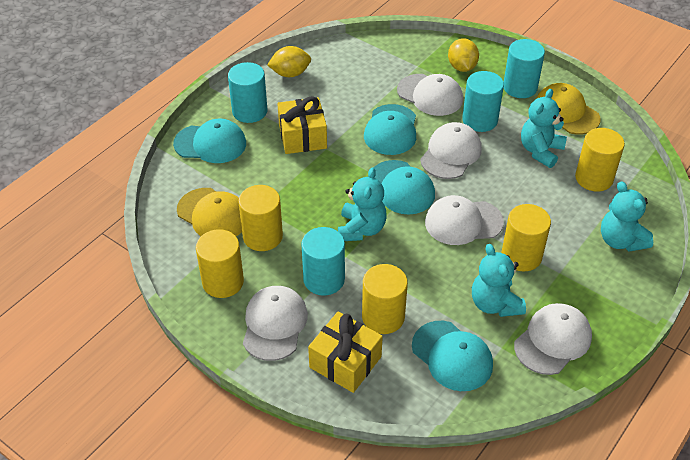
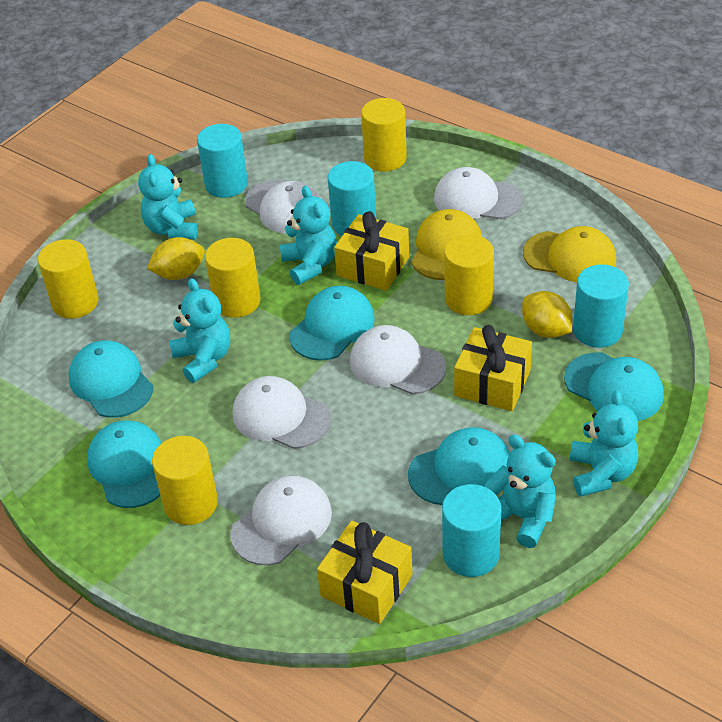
turquoise cap: 4 -> 5
turquoise teddy bear: 4 -> 5
yellow gift: 2 -> 3

